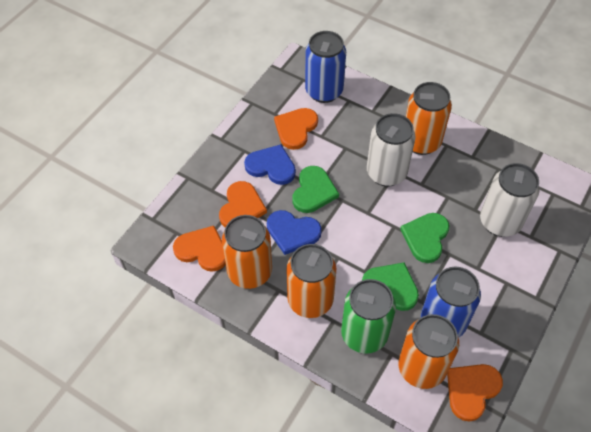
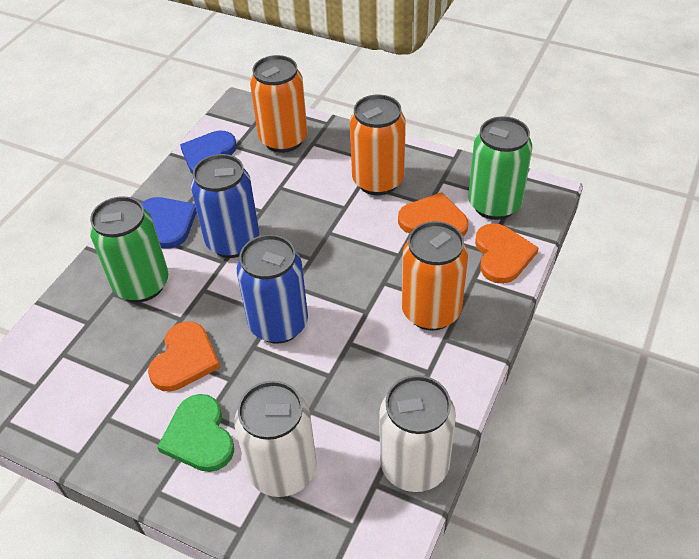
green can: 1 -> 2
green heart: 3 -> 1
orange can: 4 -> 3
orange heart: 4 -> 3

